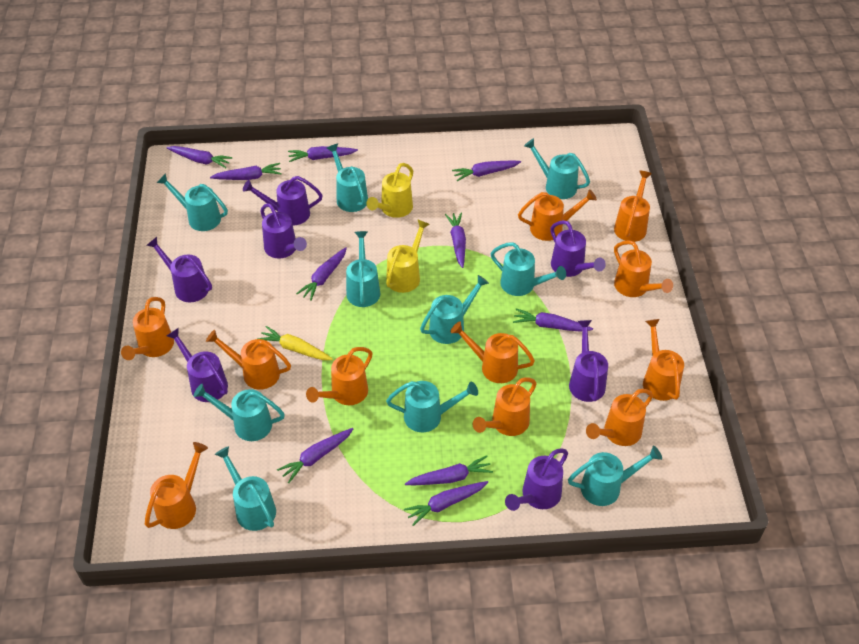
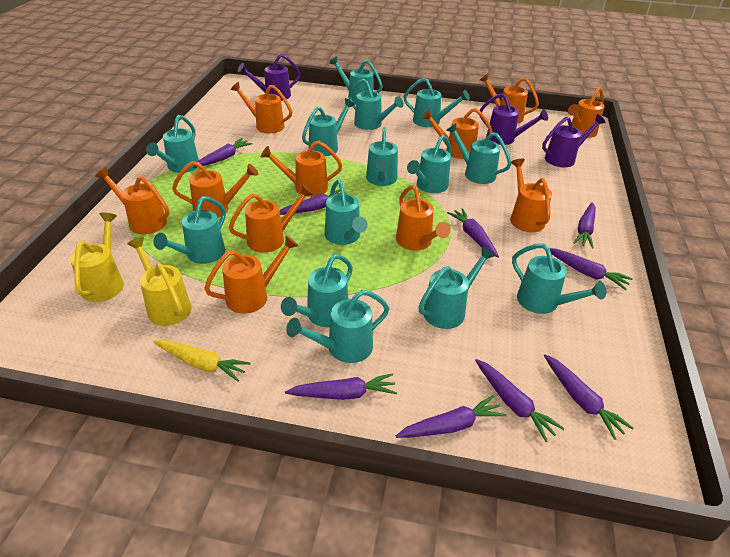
purple carrot: 10 -> 9
purple watering can: 7 -> 3
turquoise watering can: 10 -> 14

